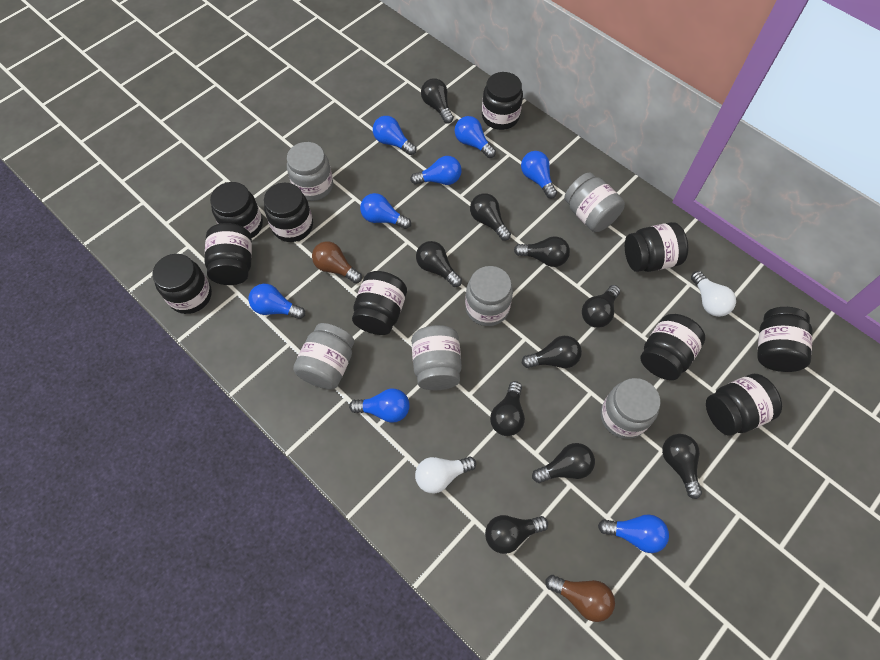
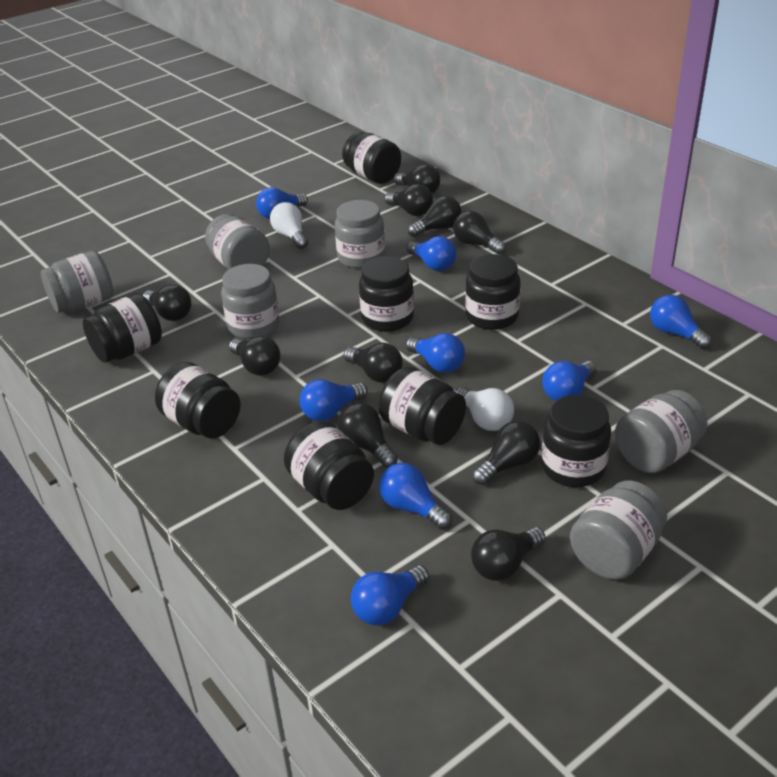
black jar: 10 -> 8
brown light bulb: 2 -> 0

